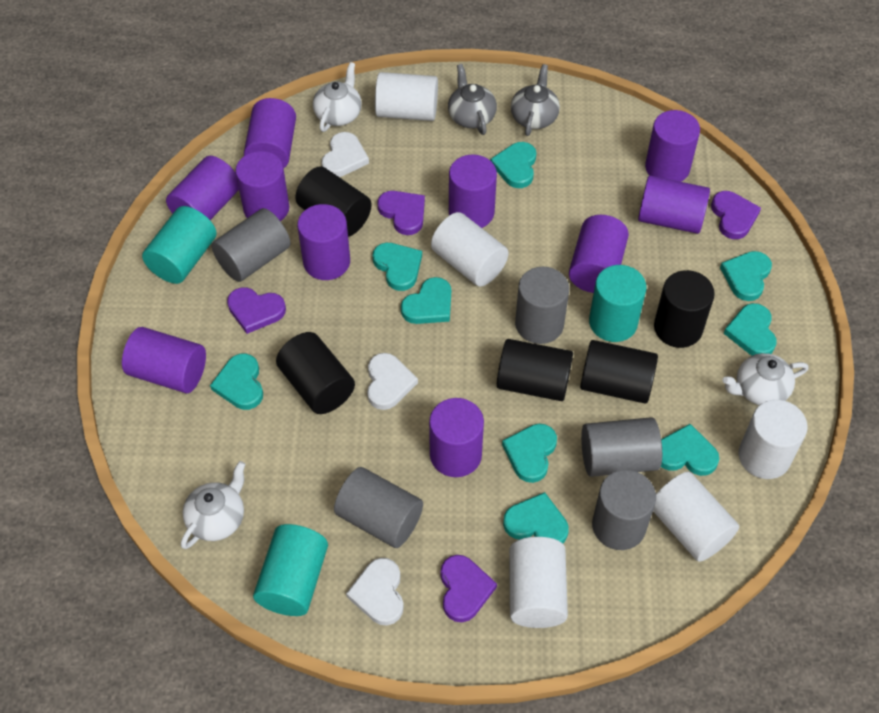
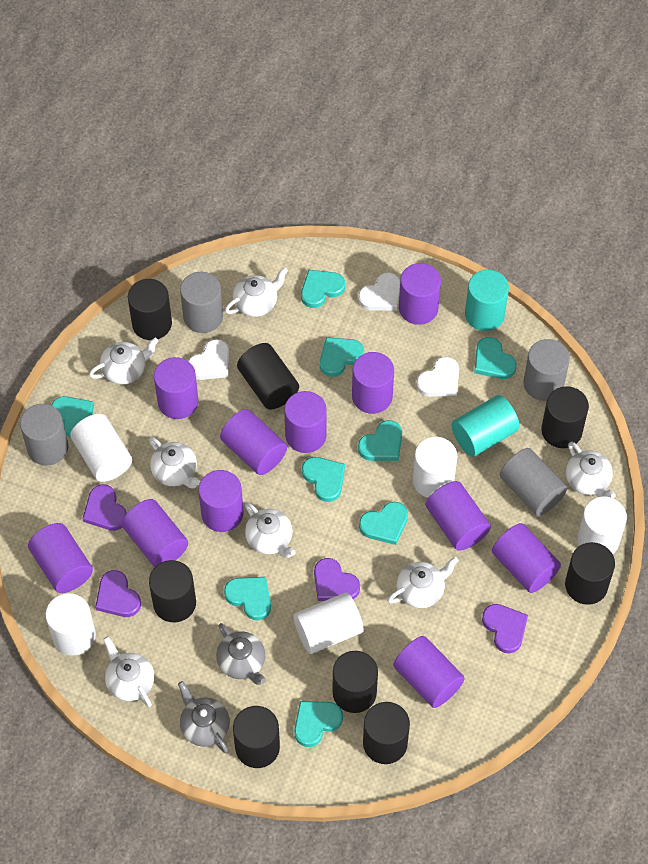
black cylinder: 5 -> 8
grey cylinder: 5 -> 4
purple cylinder: 10 -> 11
turquoise cylinder: 3 -> 2
white teapot: 3 -> 7

